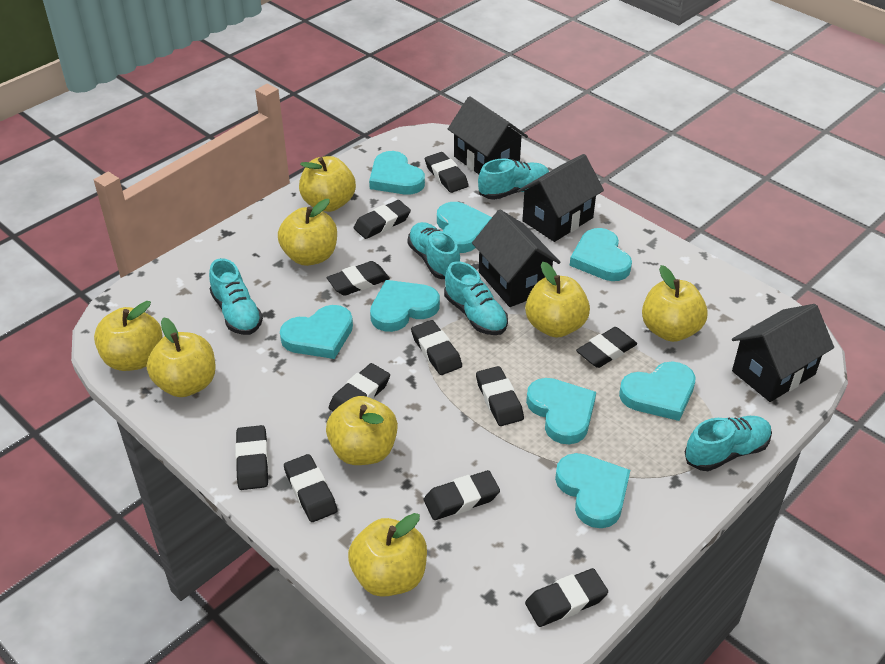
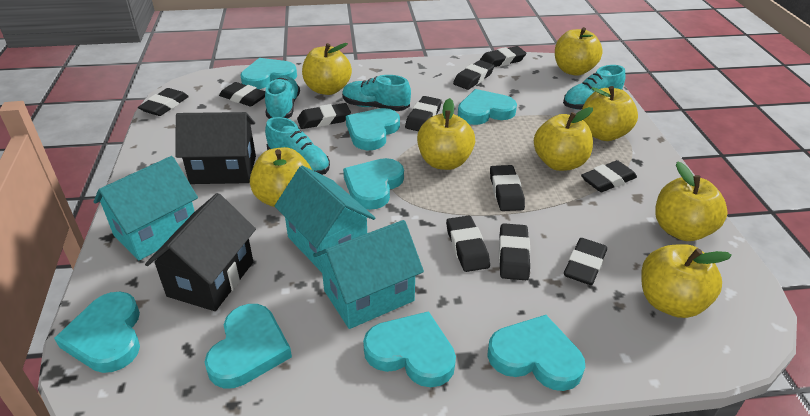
black house: 4 -> 2
turquoise house: 0 -> 3
turquoise shoe: 5 -> 4

